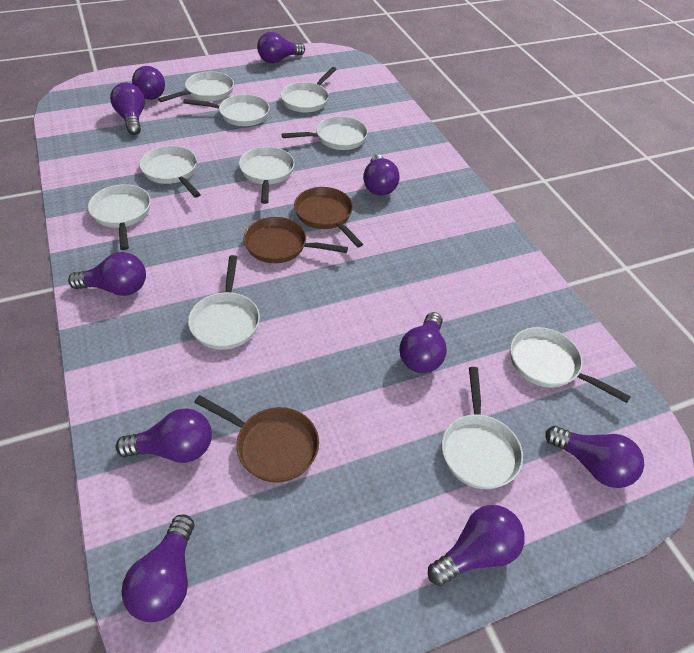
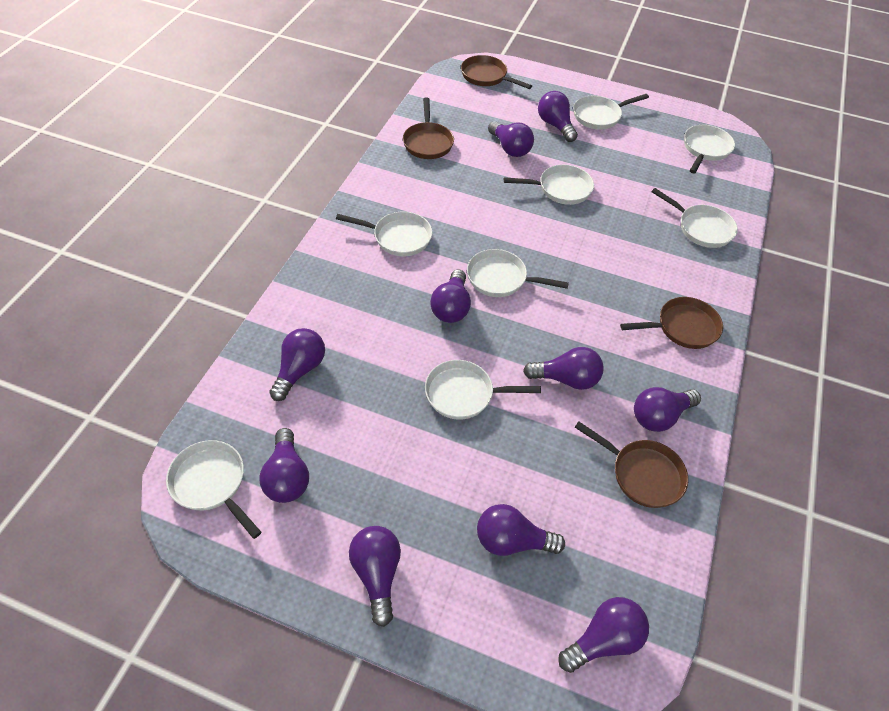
brown pan: 3 -> 4
white pan: 10 -> 8

